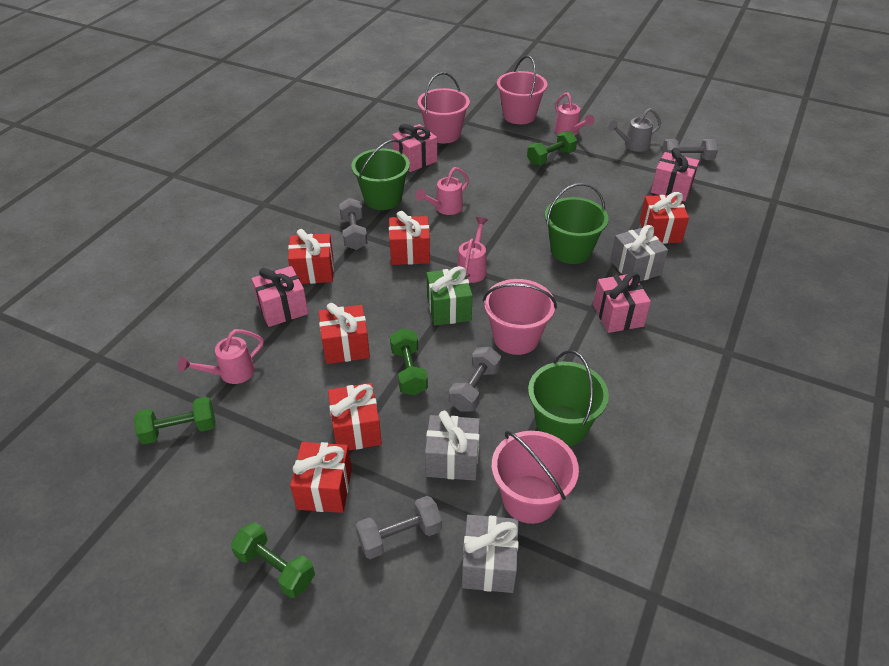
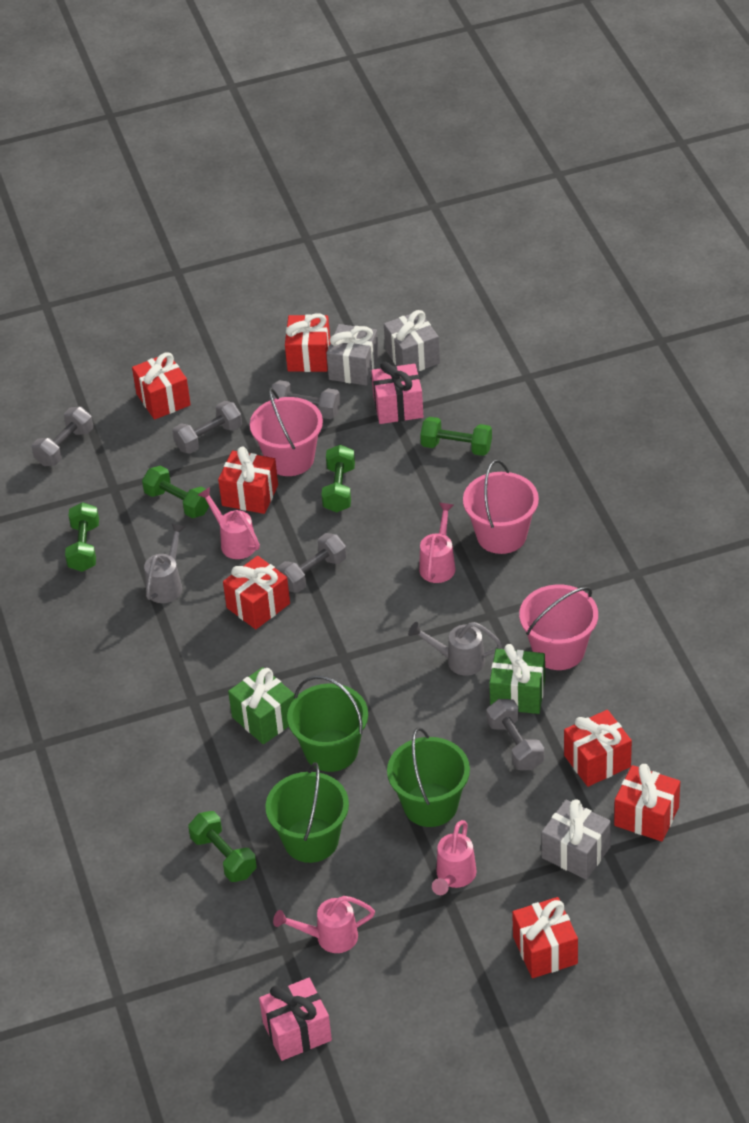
green dumbbell: 4 -> 5
green gift: 1 -> 2
grey dumbbell: 4 -> 5
grey watering can: 1 -> 2
pink bucket: 4 -> 3
pink gift: 4 -> 2
red gift: 6 -> 7

